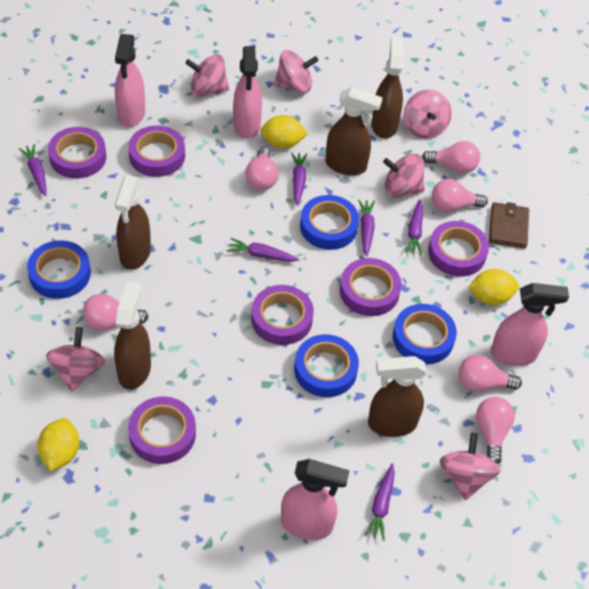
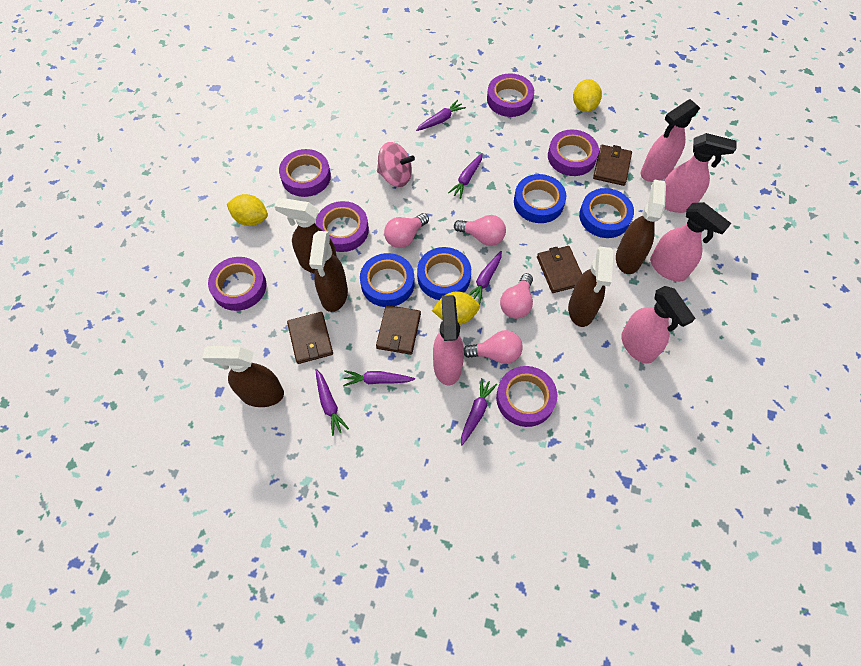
brown wallet: 1 -> 4
pink light bulb: 6 -> 4
pink spinning top: 6 -> 1
pink spray bottle: 4 -> 5

